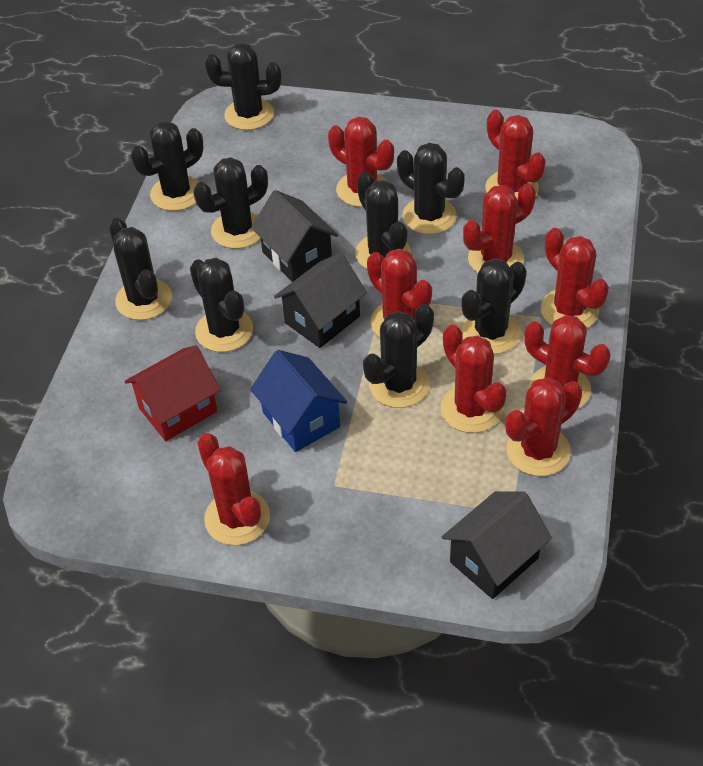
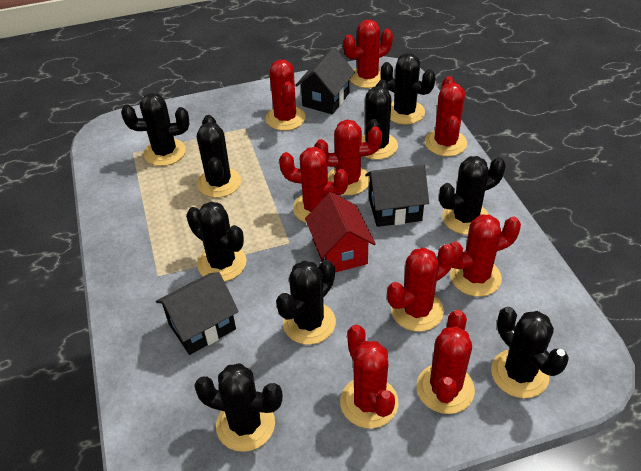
blue house: 1 -> 0

